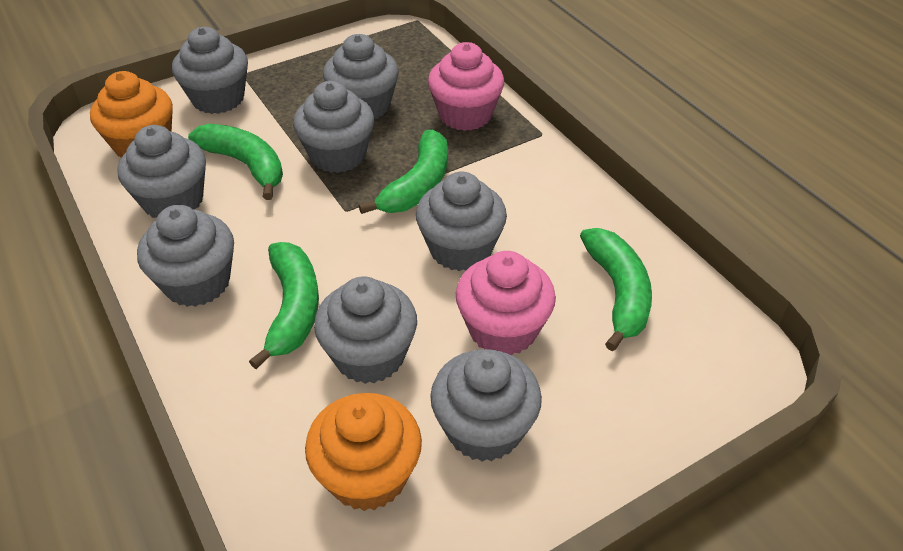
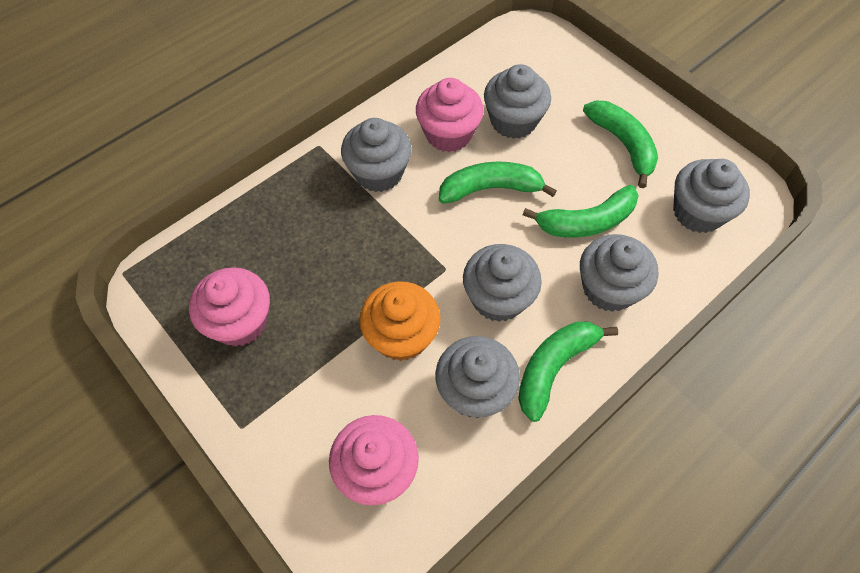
grey cupcake: 8 -> 6
orange cupcake: 2 -> 1
pink cupcake: 2 -> 3

